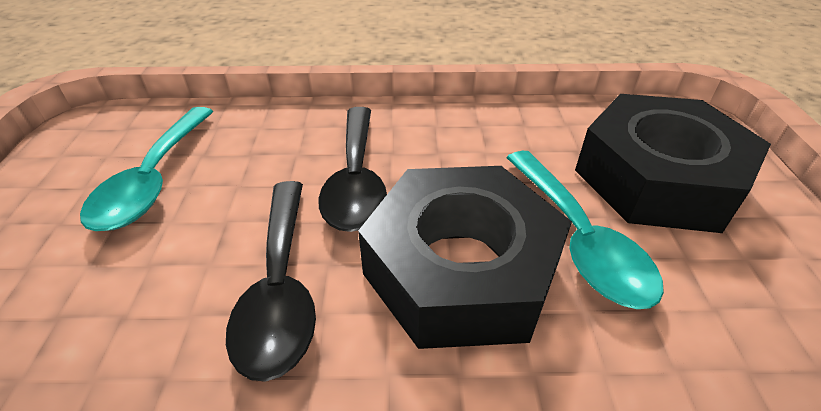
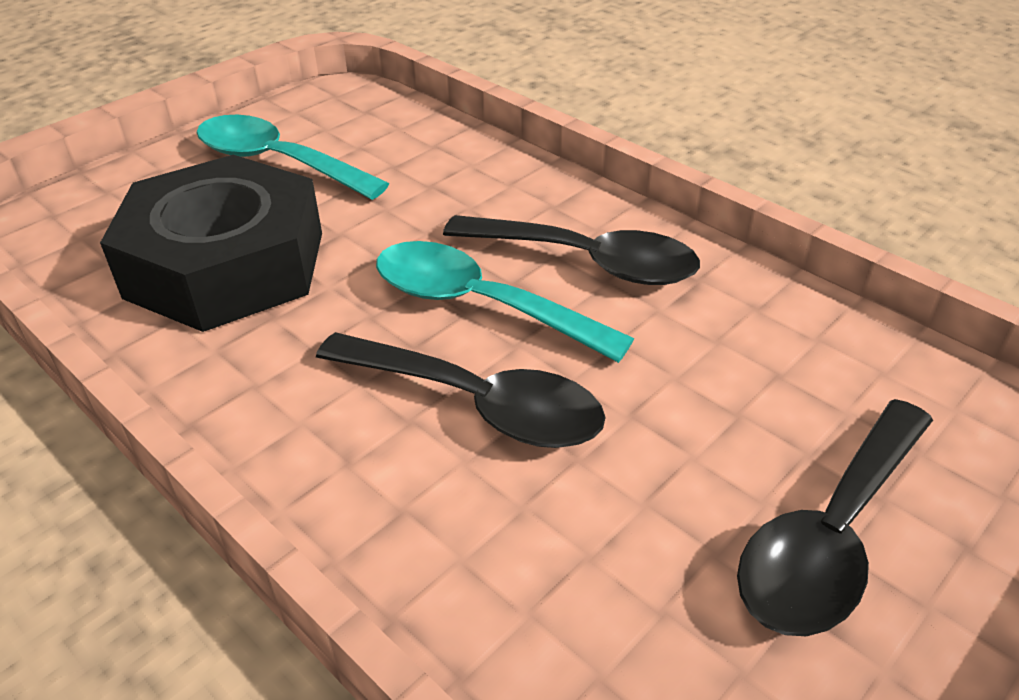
black nut: 2 -> 1
black spoon: 2 -> 3

